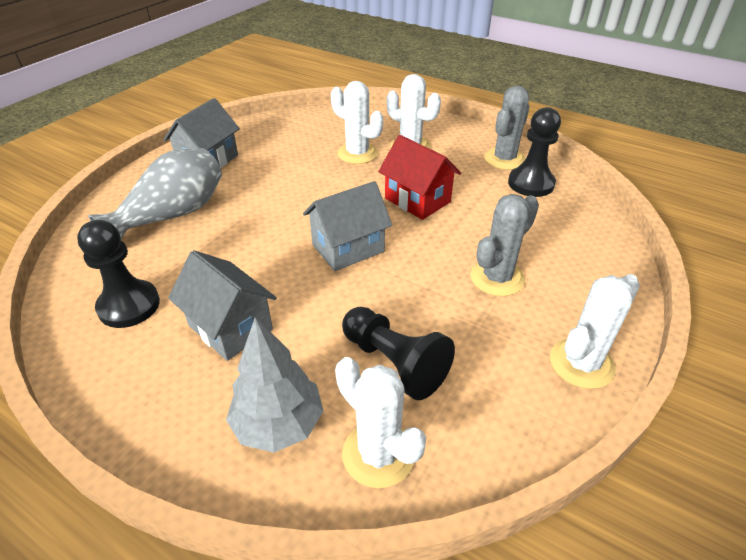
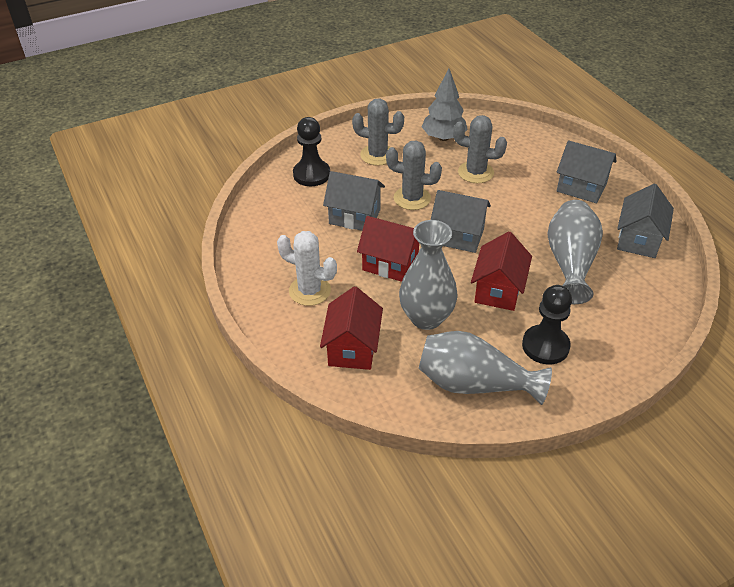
black pawn: 3 -> 2
grey cactus: 2 -> 3
grey house: 3 -> 4
grey vase: 1 -> 3
red house: 1 -> 3
white cactus: 4 -> 1

